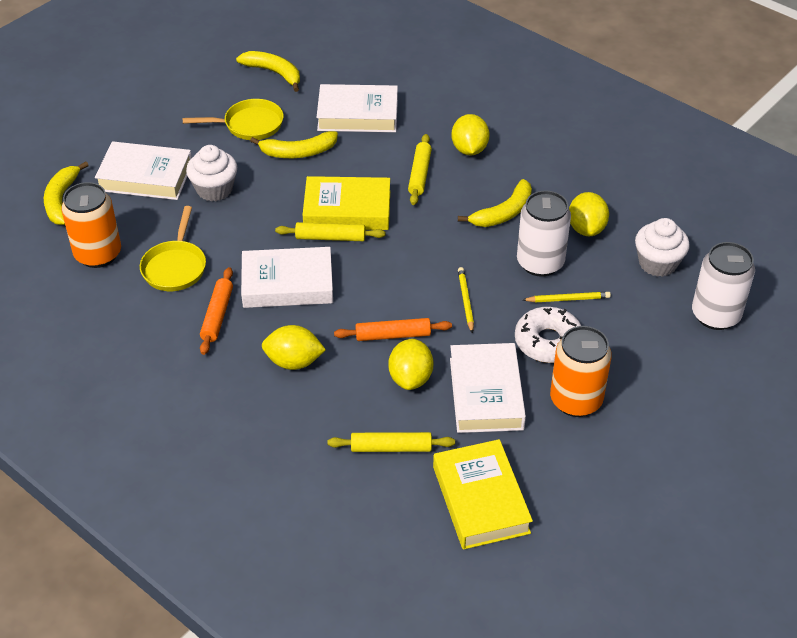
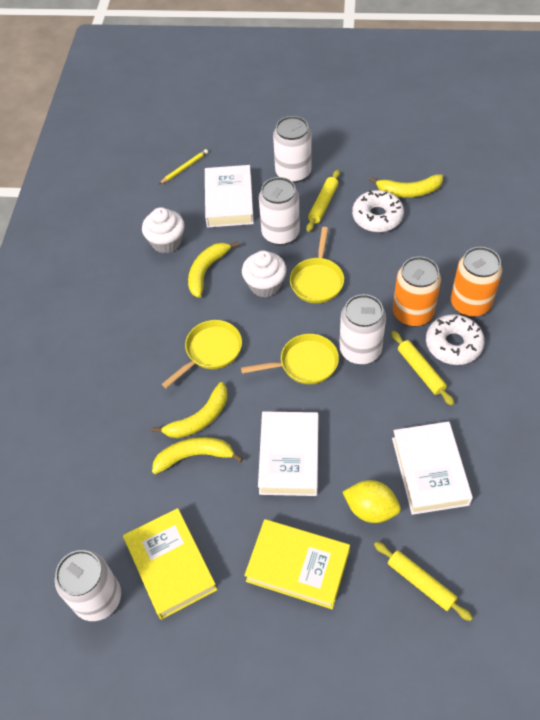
orange rolling pin: 2 -> 0
white book: 4 -> 3
white can: 2 -> 4
white donut: 1 -> 2
yellow lemon: 4 -> 1
yellow pan: 2 -> 3
yellow pencil: 2 -> 1

